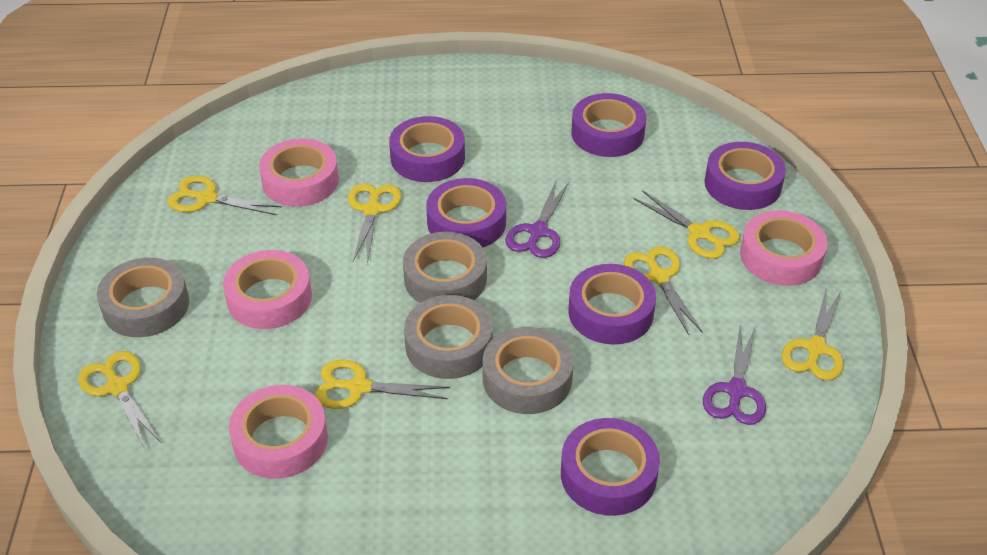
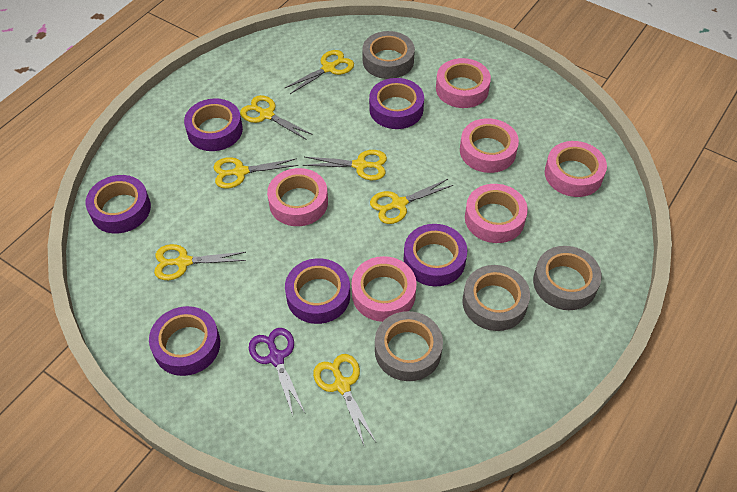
pink tape: 4 -> 6
purple scissors: 2 -> 1

